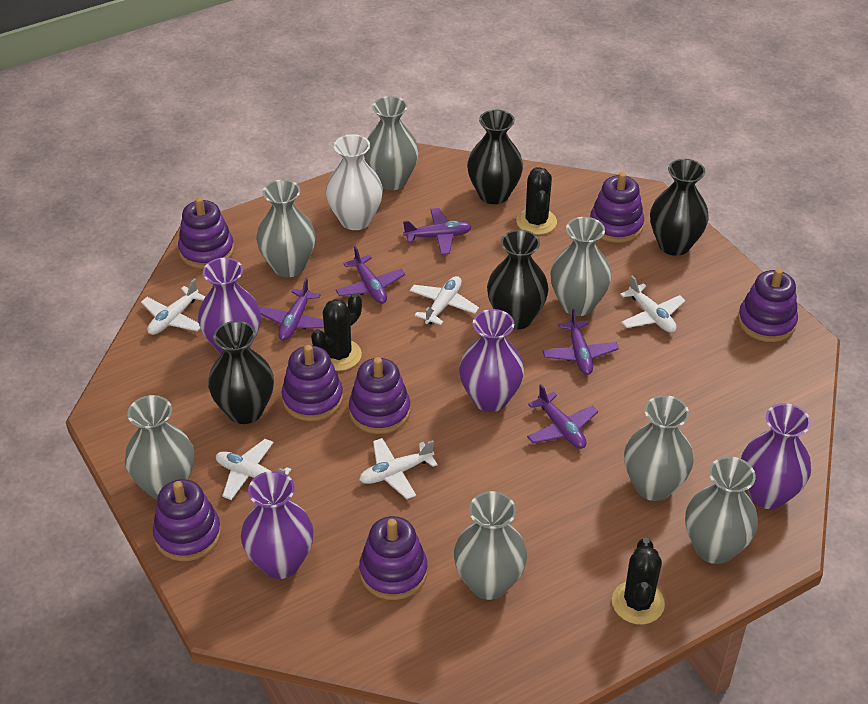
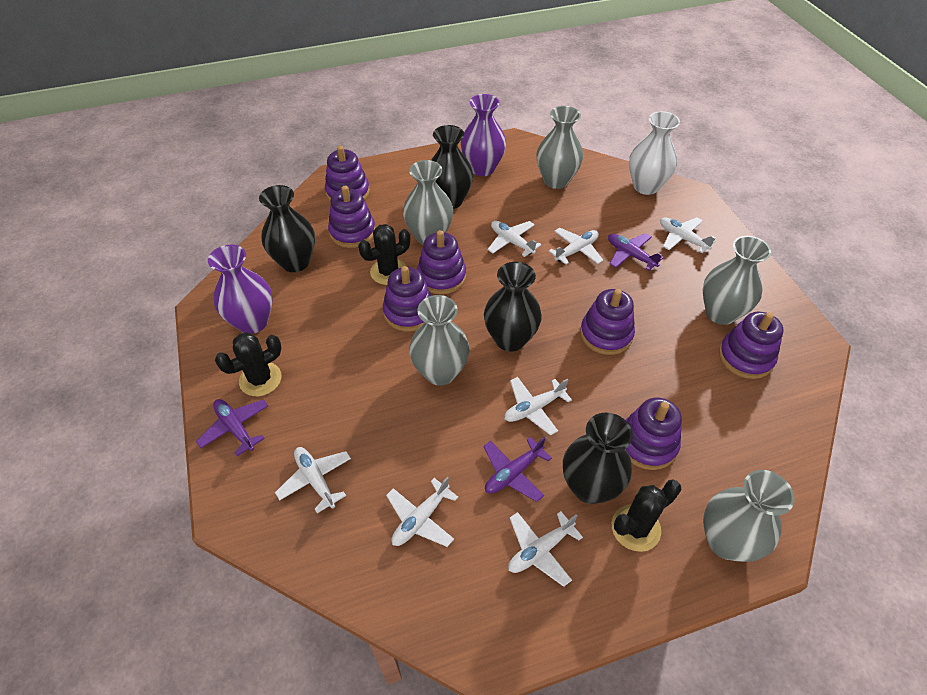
grey vase: 7 -> 5
purple plane: 5 -> 3
purple vase: 4 -> 2
white plane: 5 -> 7

